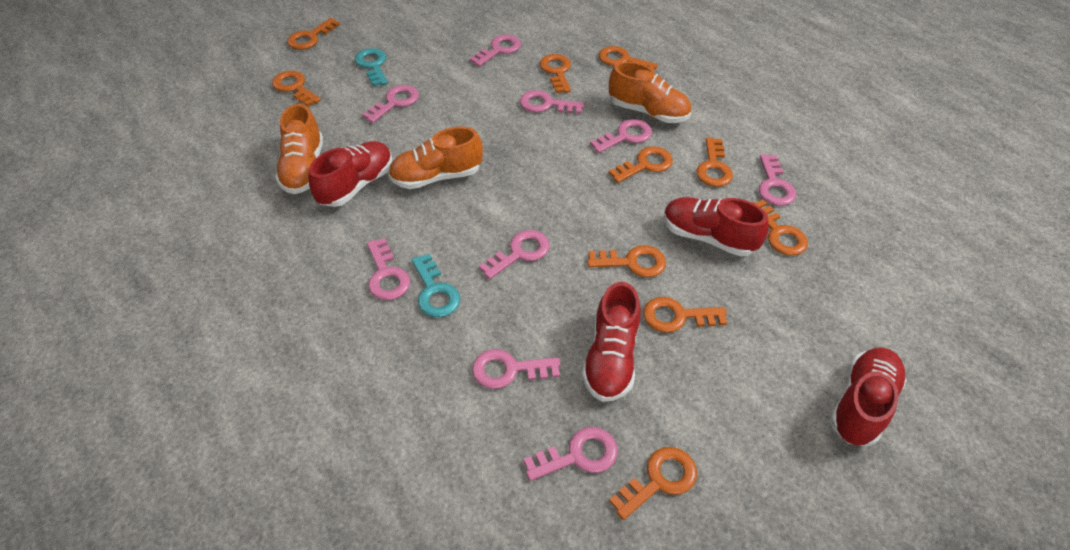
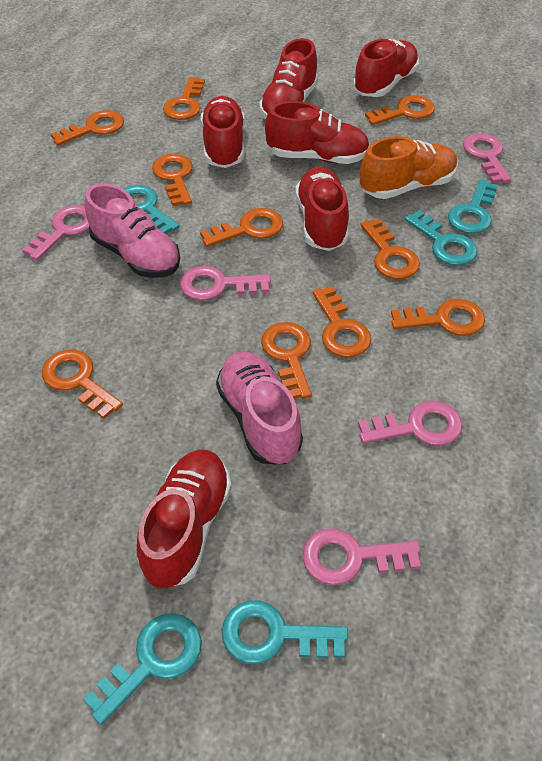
orange shoe: 3 -> 1
pink key: 9 -> 5
pink shoe: 0 -> 2
red shoe: 4 -> 6
turquoise key: 2 -> 5

